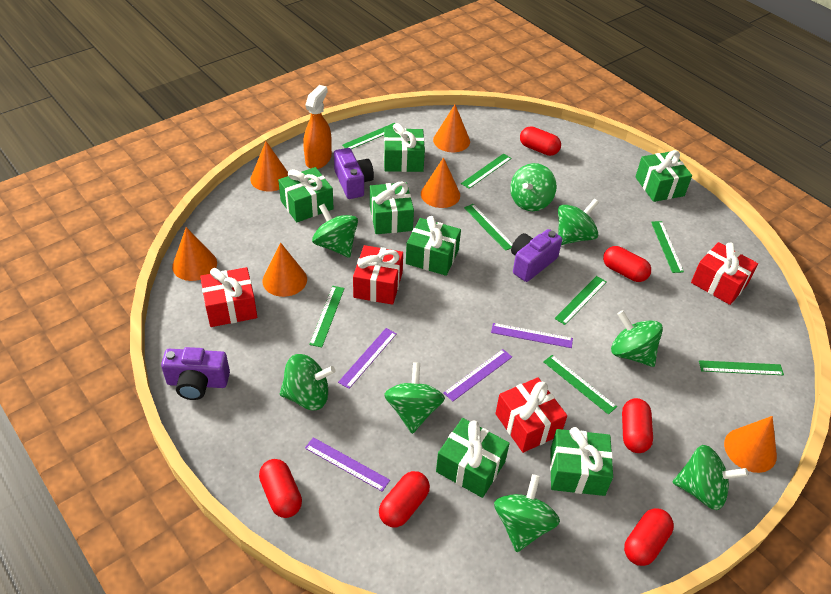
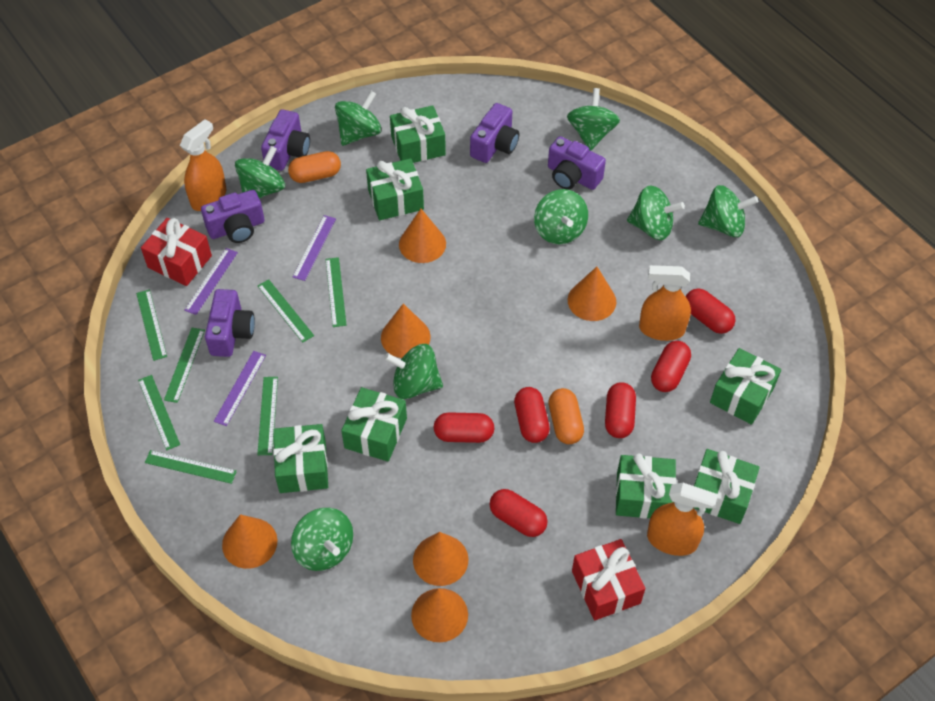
green ruler: 8 -> 7
orange capsule: 0 -> 2
orange spray bottle: 1 -> 3
purple camera: 3 -> 5
purple ruler: 4 -> 3
red gift: 4 -> 2

